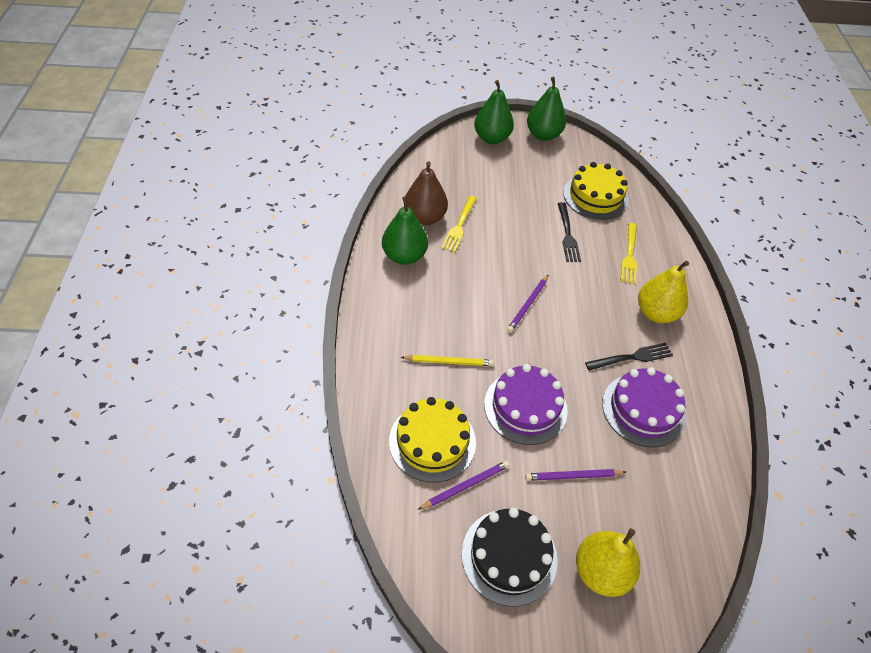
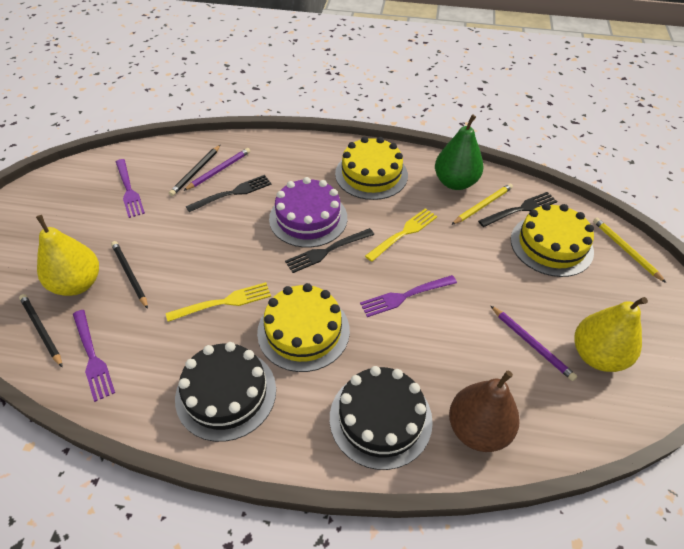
black cake: 1 -> 2
black fork: 2 -> 3
black pencil: 0 -> 3
green pear: 3 -> 1
purple cake: 2 -> 1
purple fork: 0 -> 3
purple pencil: 3 -> 2
yellow cake: 2 -> 3
yellow pencil: 1 -> 2

